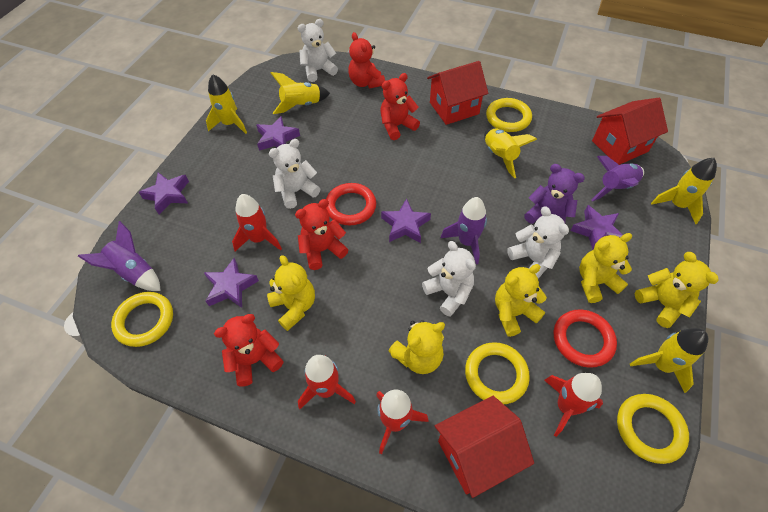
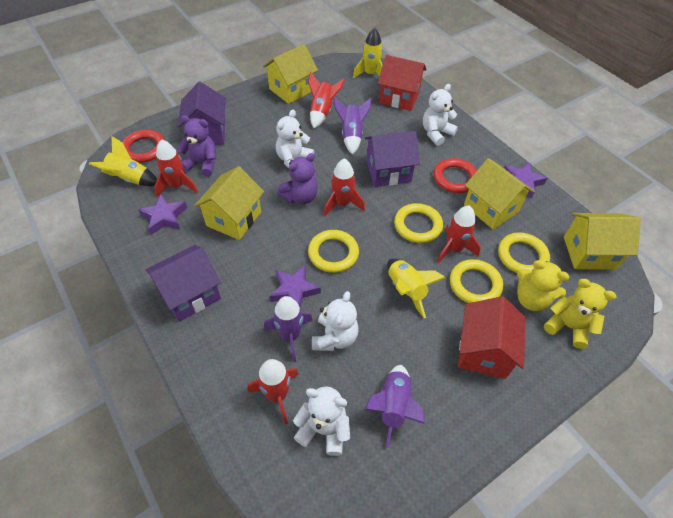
purple house: 0 -> 3
purple star: 5 -> 3
purple teddy bear: 1 -> 2
red house: 3 -> 2
red rocket: 4 -> 5
red teddy bear: 4 -> 0
yellow house: 0 -> 4
yellow rocket: 5 -> 3
yellow teddy bear: 5 -> 2

